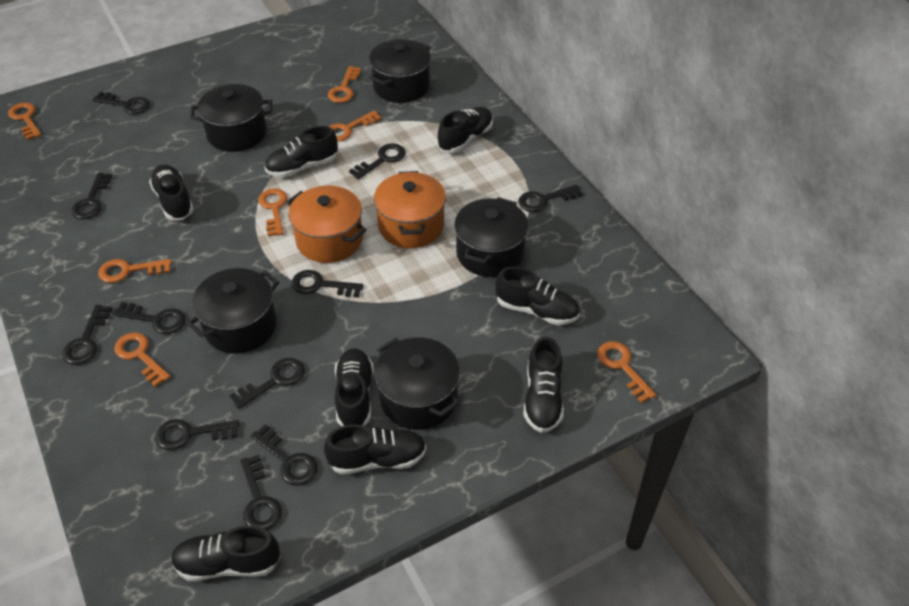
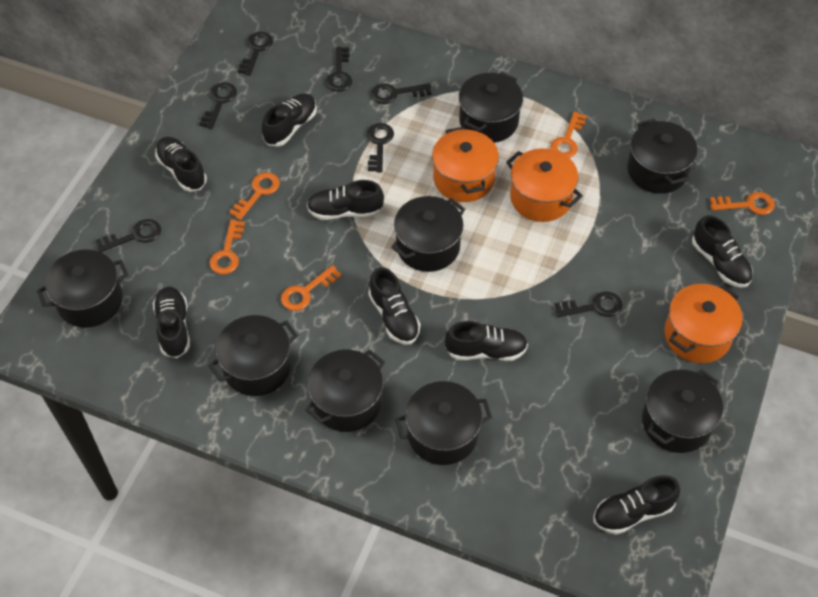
black key: 11 -> 7
black pot: 5 -> 8
orange key: 7 -> 5
orange pot: 2 -> 3

